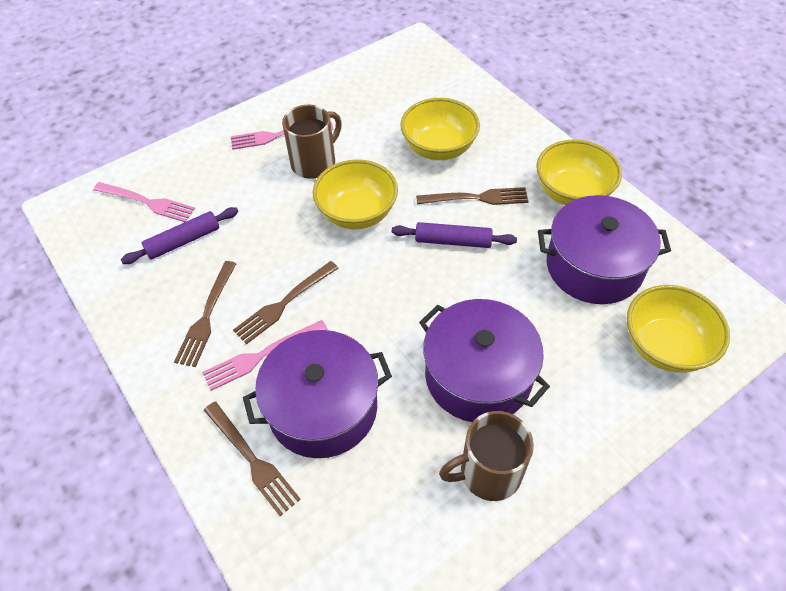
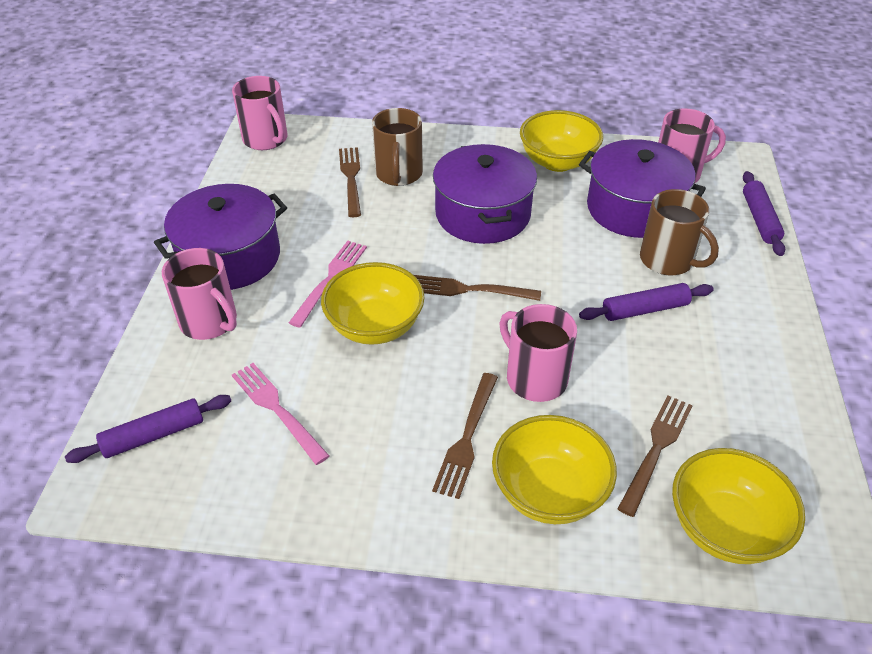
pink fork: 3 -> 2
pink mug: 0 -> 4
purple rolling pin: 2 -> 3

